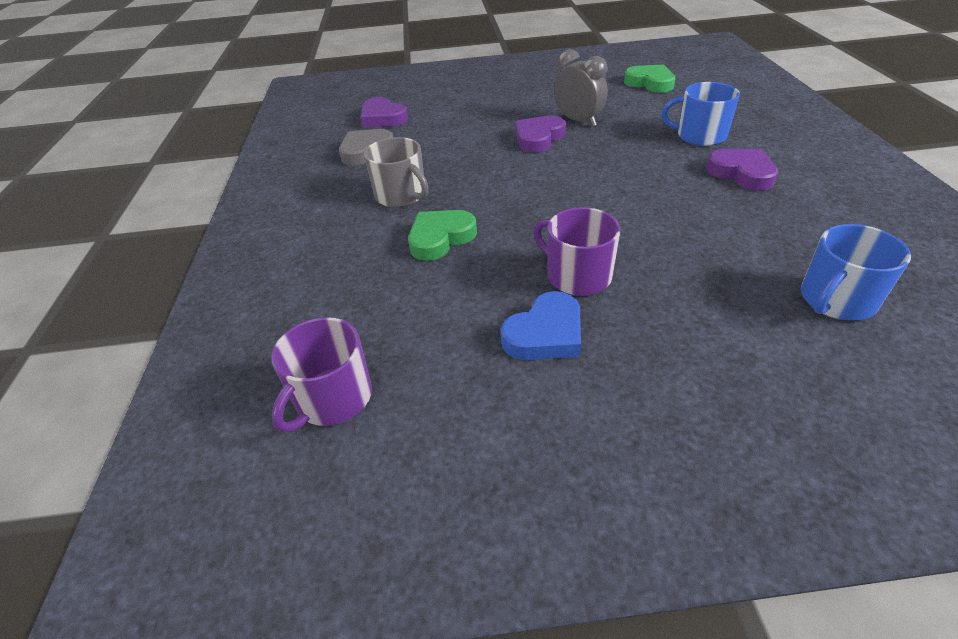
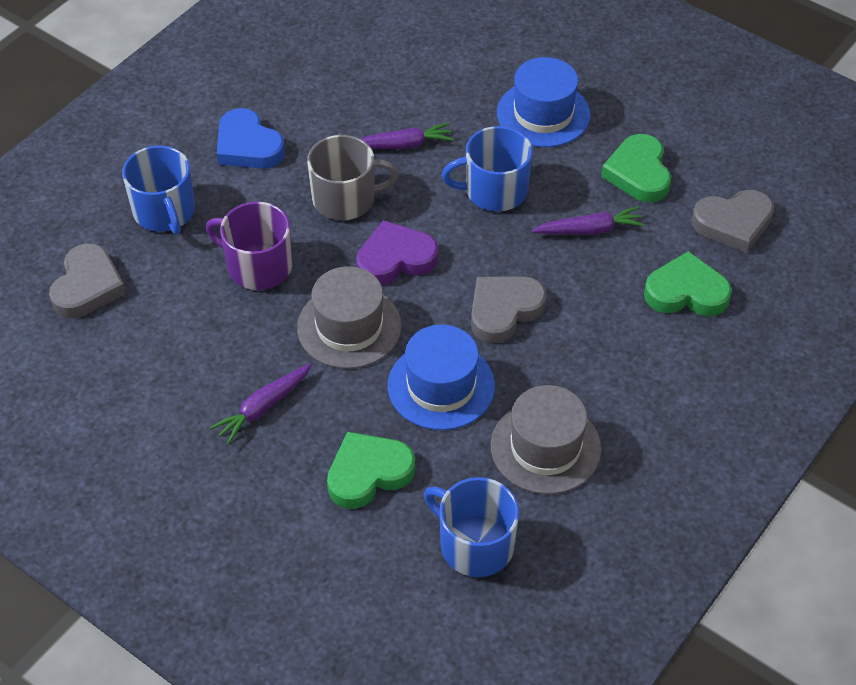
blue hat: 0 -> 2
blue mug: 2 -> 3
green heart: 2 -> 3
grey clock: 1 -> 0
grey hat: 0 -> 2
grey heart: 1 -> 3
purple carrot: 0 -> 3
purple heart: 3 -> 1
purple mug: 2 -> 1

